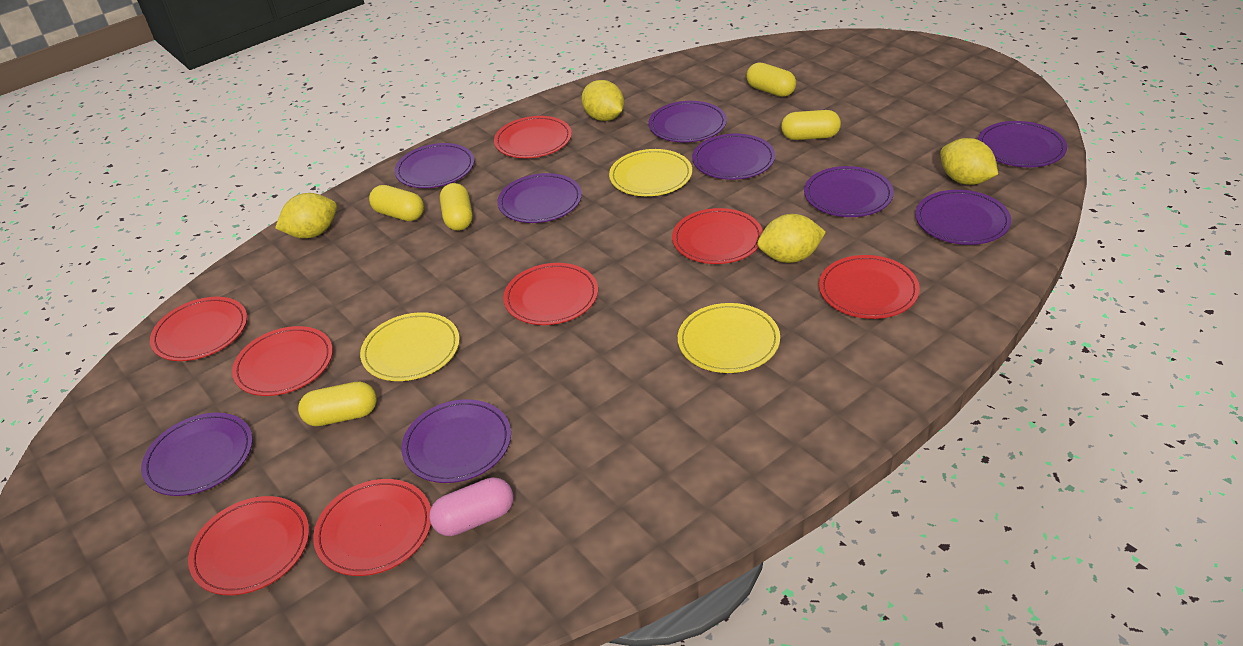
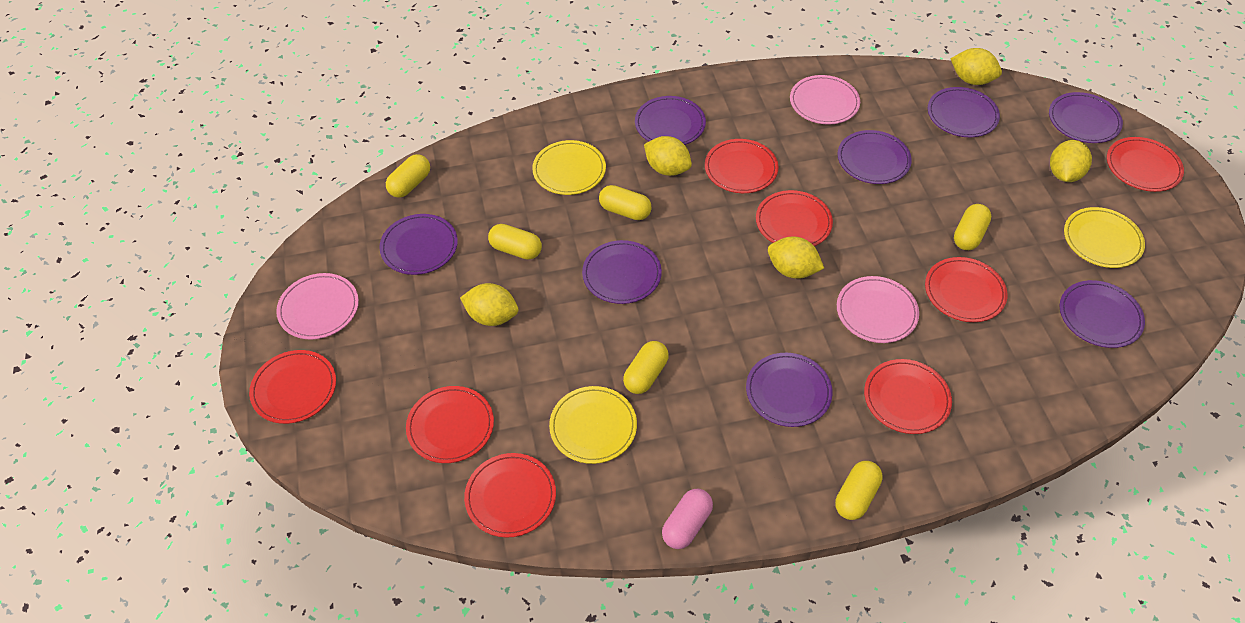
pink plate: 0 -> 3
purple plate: 9 -> 8
yellow capsule: 5 -> 6
yellow lemon: 4 -> 5

